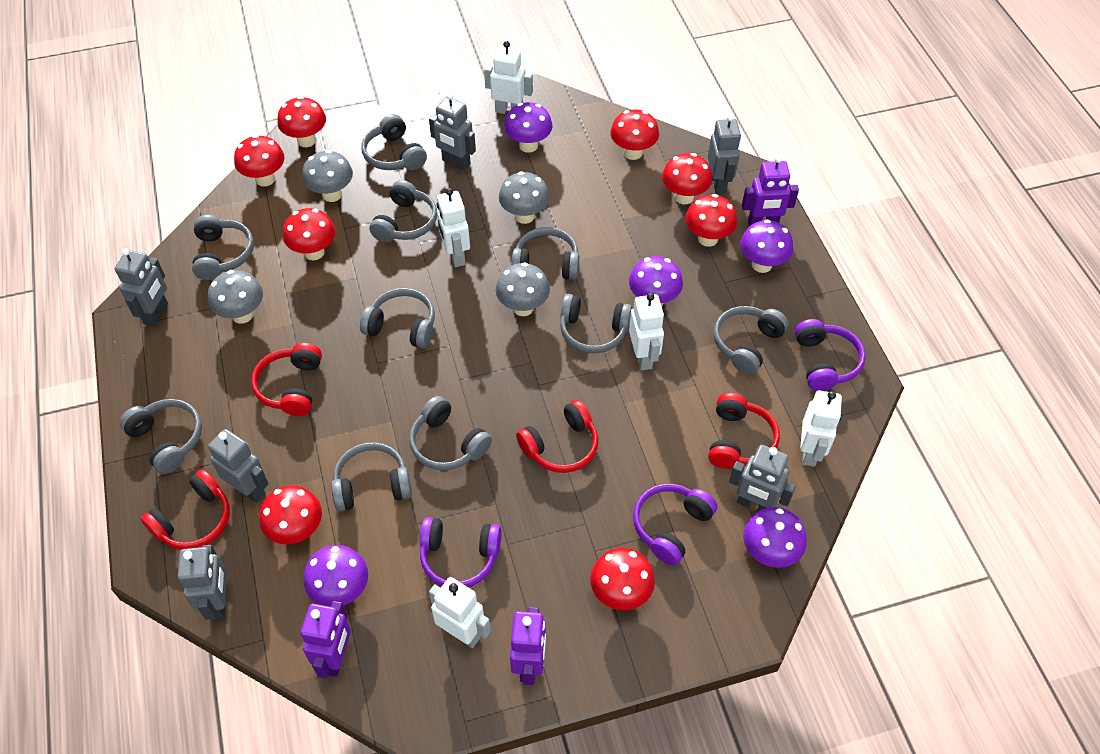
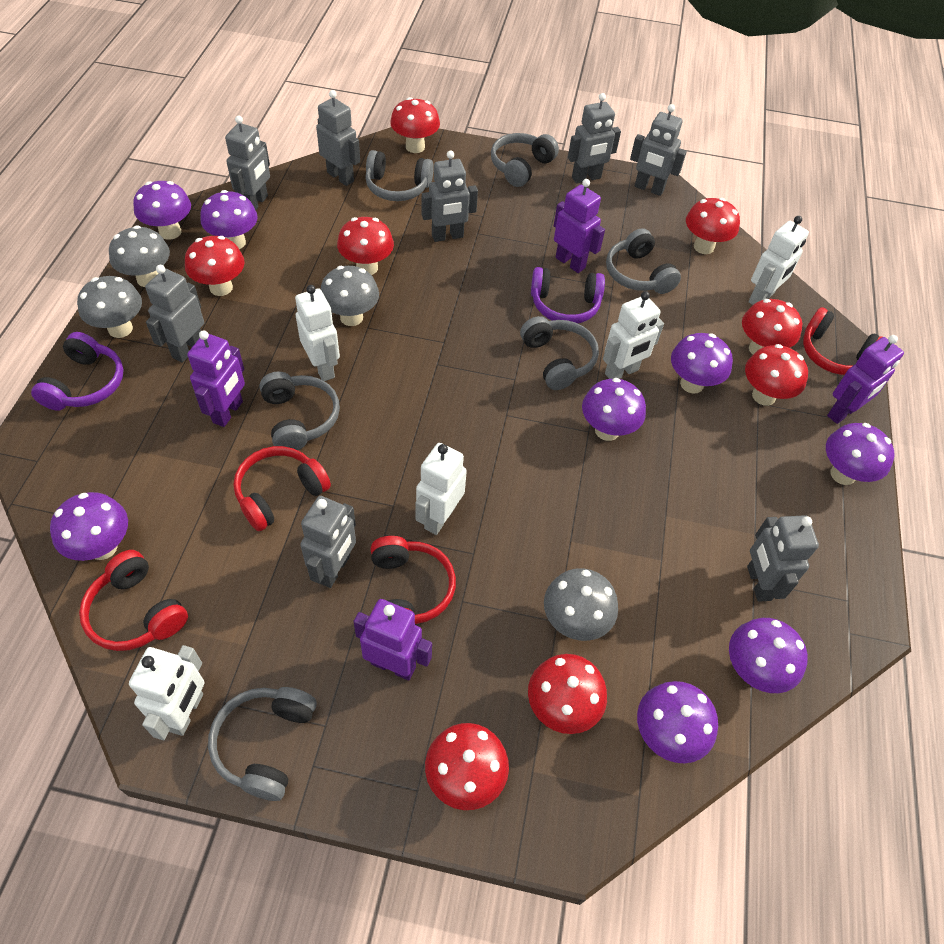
grey headphones: 10 -> 6
grey robot: 6 -> 8
purple headphones: 3 -> 2
purple mushroom: 5 -> 8
purple robot: 3 -> 4

